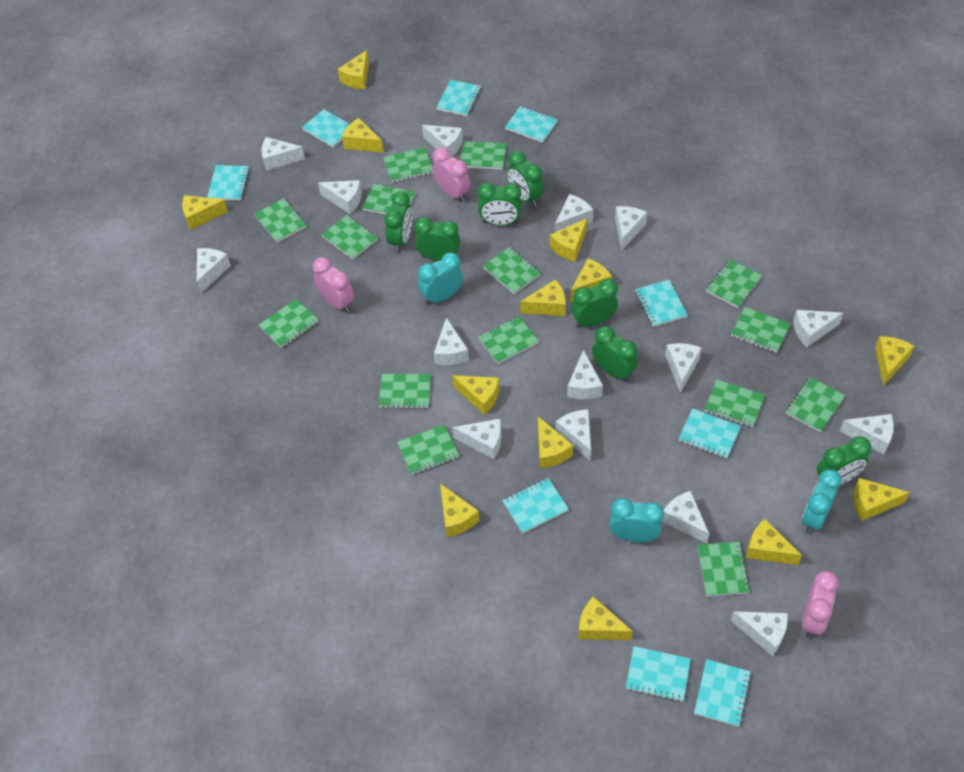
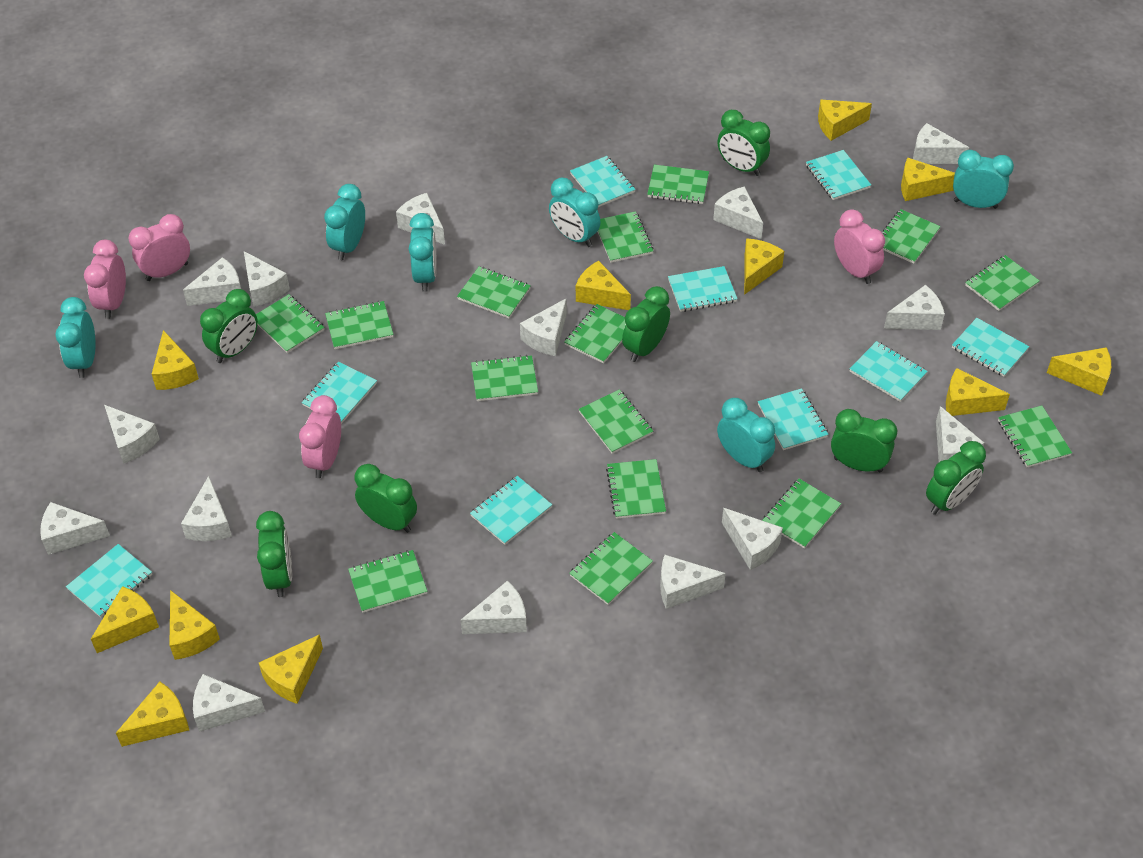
pink clock: 3 -> 4
turquoise clock: 3 -> 6
yellow cheese: 13 -> 11

